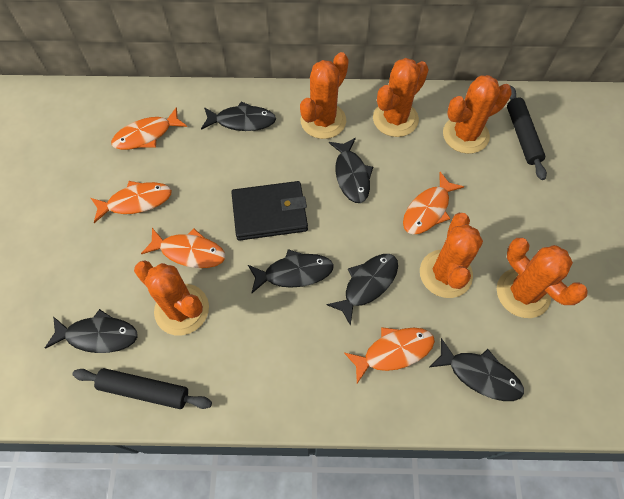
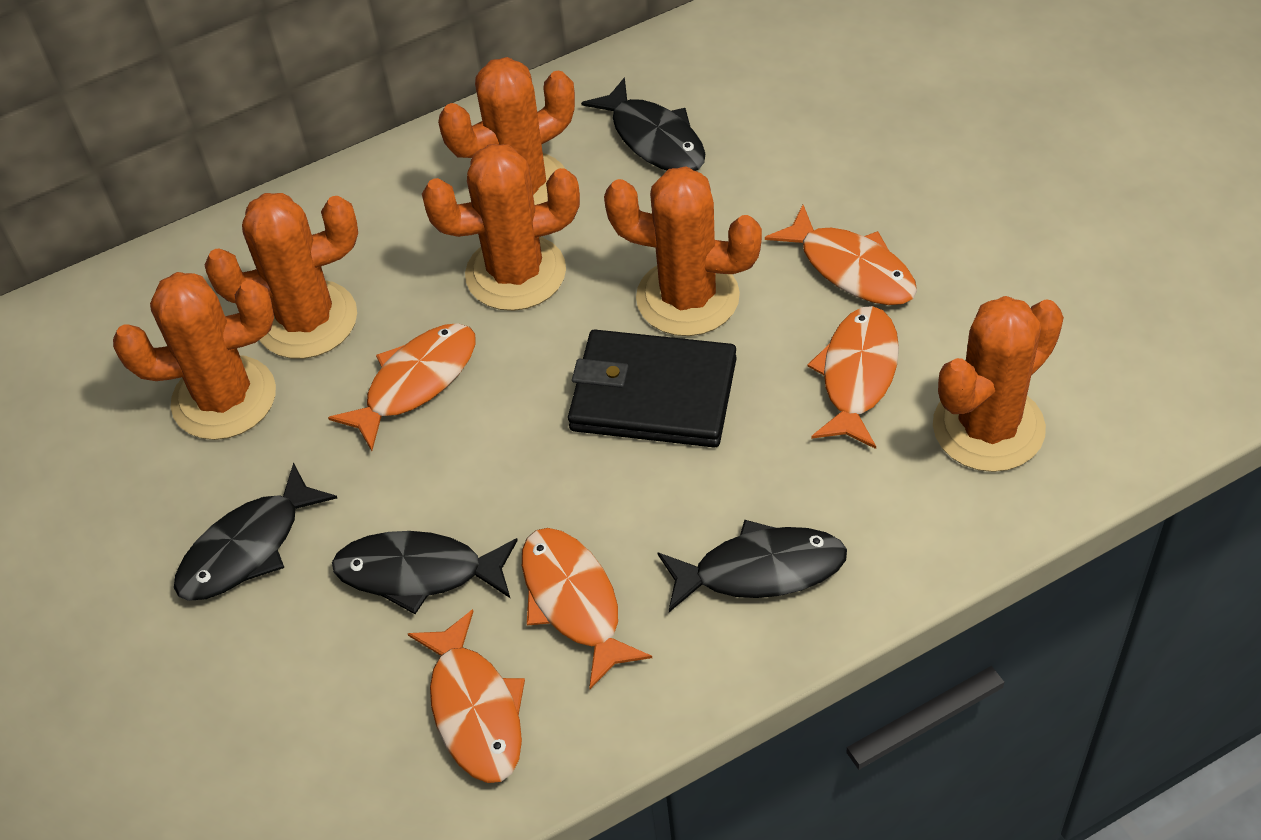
black fish: 6 -> 4
black rolling pin: 2 -> 0

